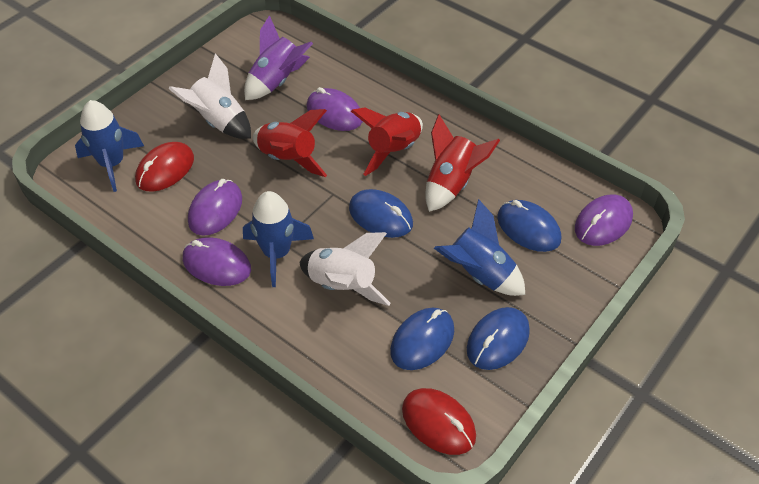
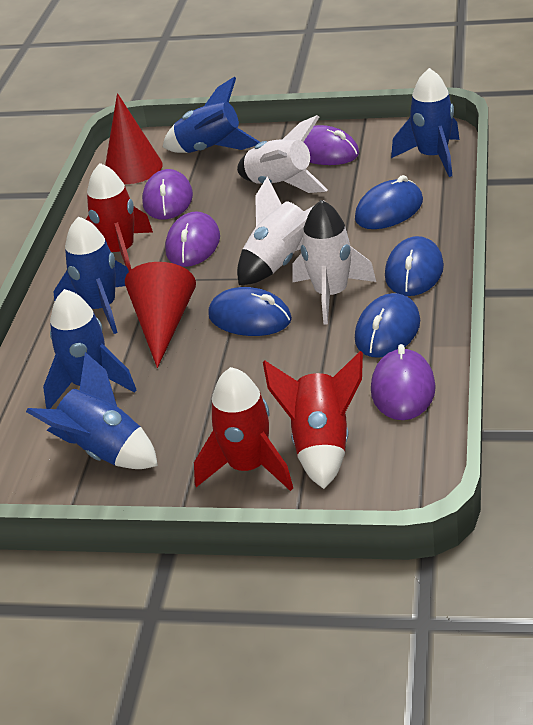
blue rocket: 3 -> 5
purple rocket: 1 -> 0
red cone: 0 -> 2
red mouse: 2 -> 0
white rocket: 2 -> 3

